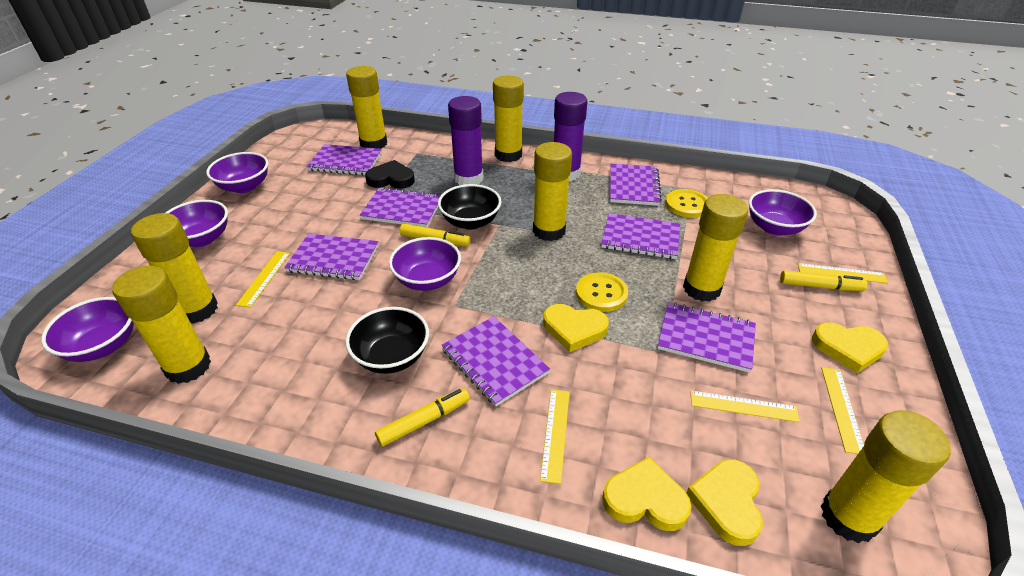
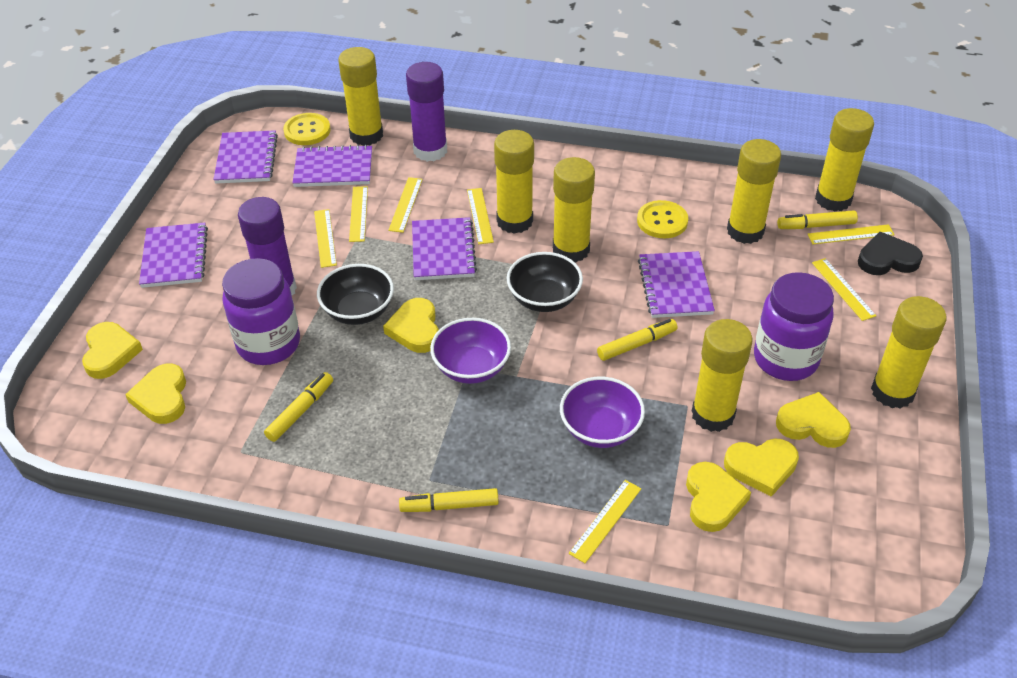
purple bowl: 5 -> 2
purple jar: 0 -> 2
purple notebook: 7 -> 5
yellow heart: 4 -> 6
yellow marker: 3 -> 4
yellow ruler: 5 -> 7

